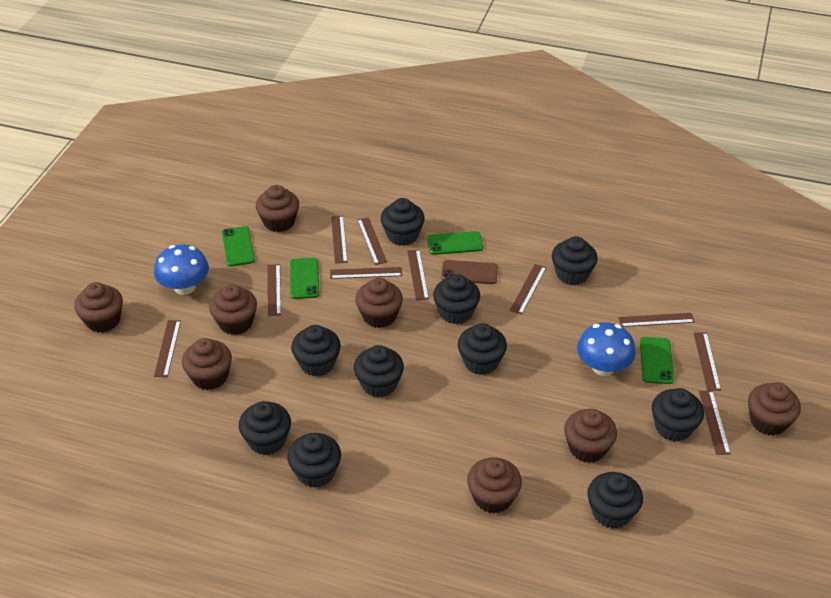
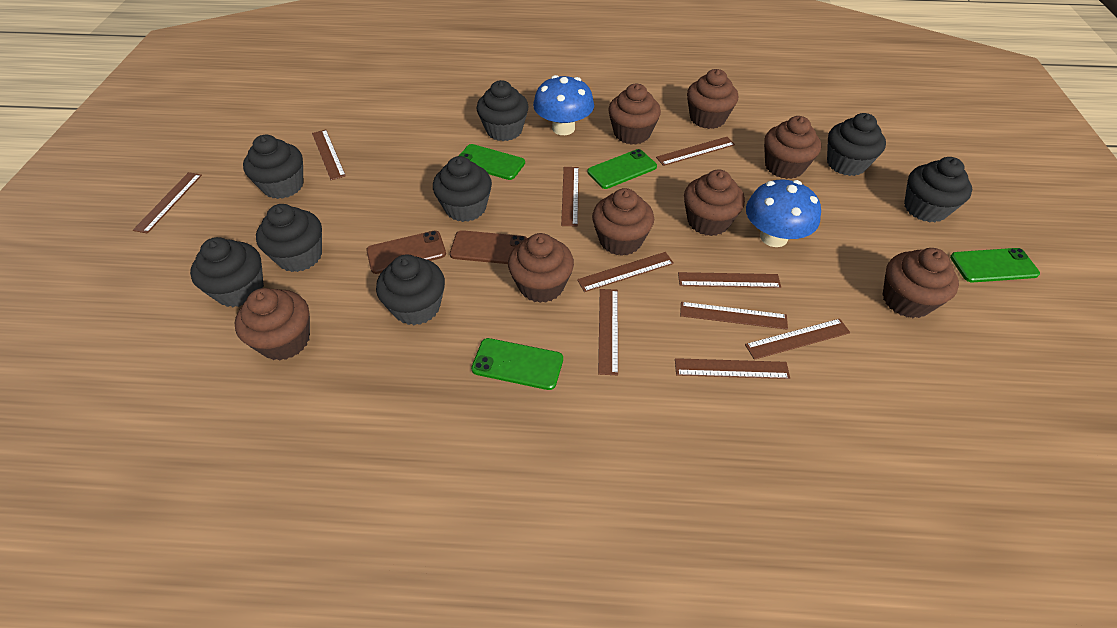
black cupcake: 10 -> 8
brown phone: 1 -> 2

